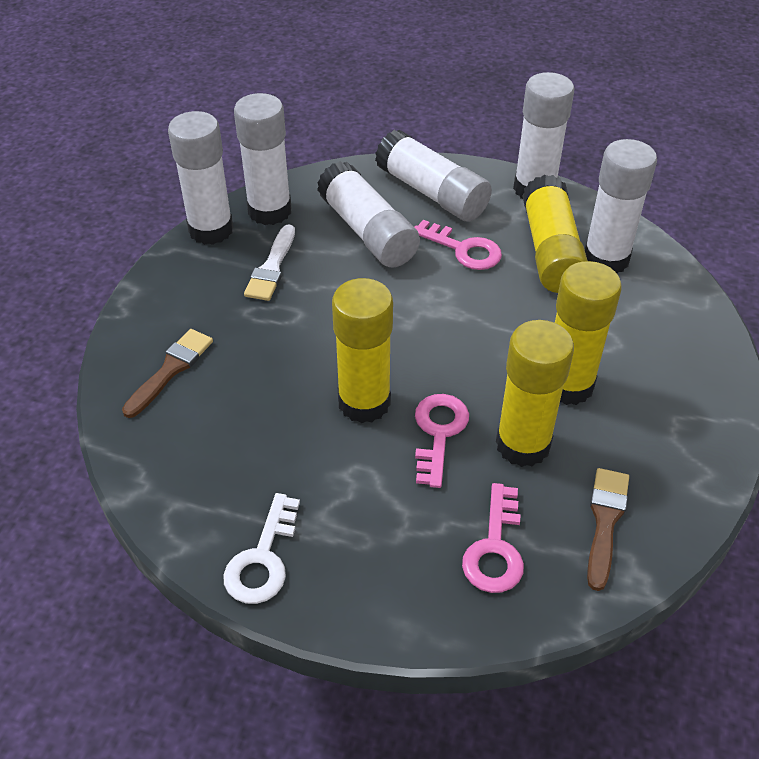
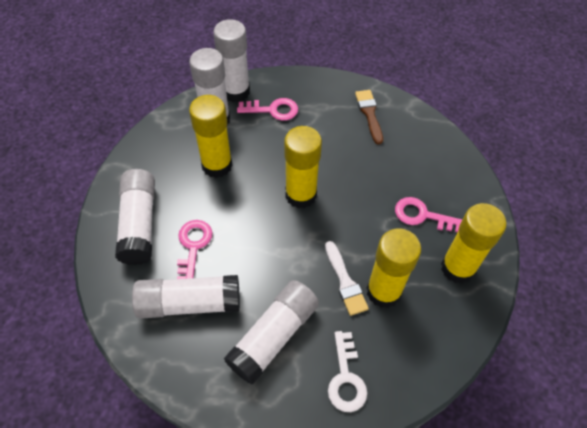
brown brush: 2 -> 1
white glue stick: 6 -> 5

